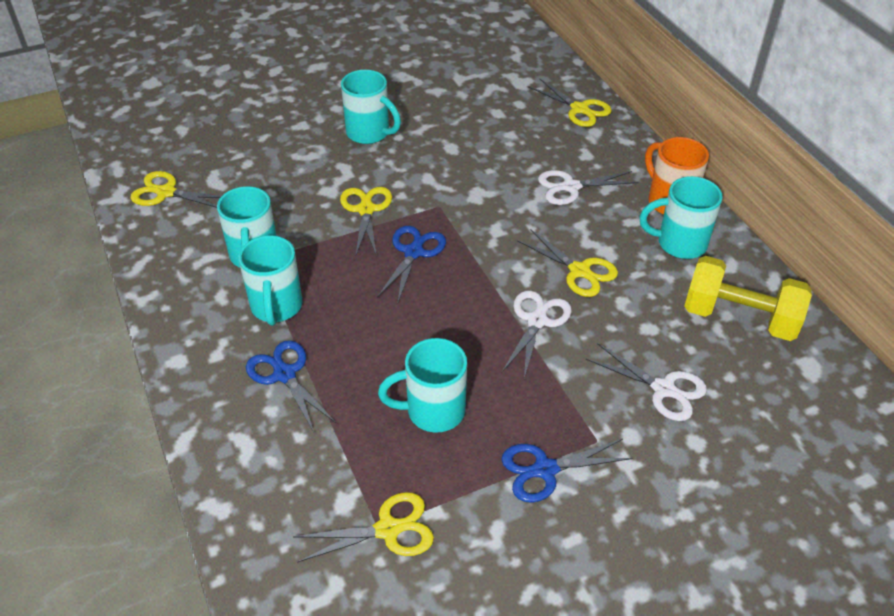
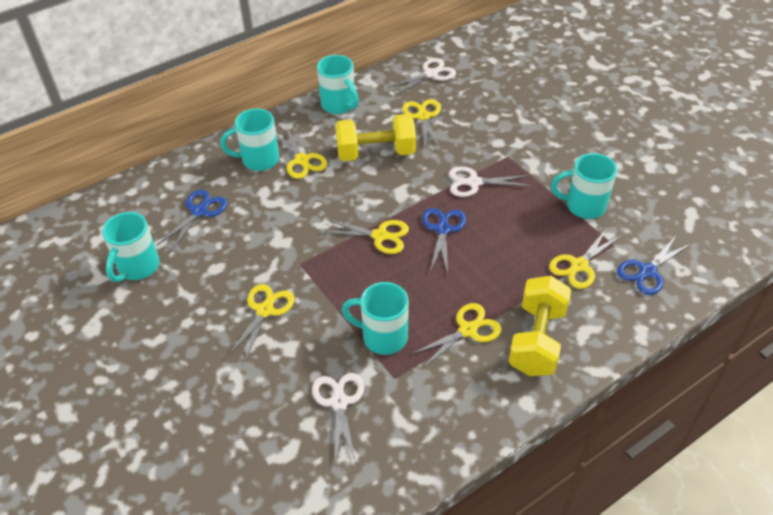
orange mug: 1 -> 0
yellow dumbbell: 1 -> 2
yellow scissors: 5 -> 6

